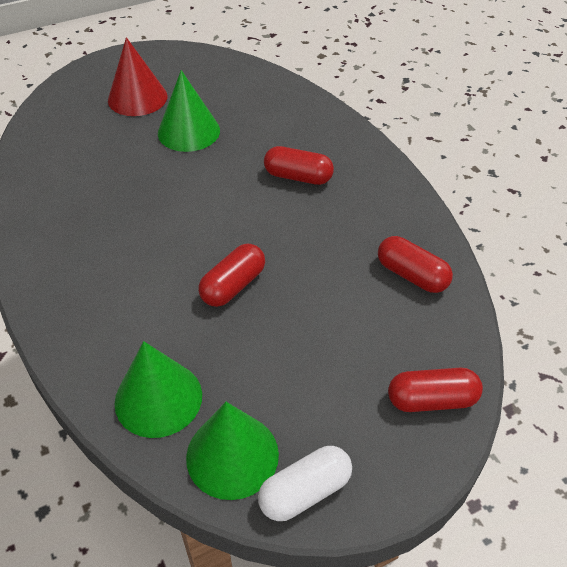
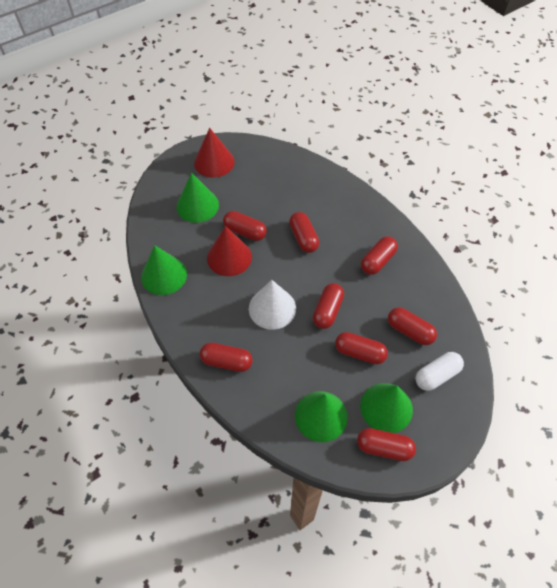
green cone: 3 -> 4
red capsule: 4 -> 8
red cone: 1 -> 2
white cone: 0 -> 1

